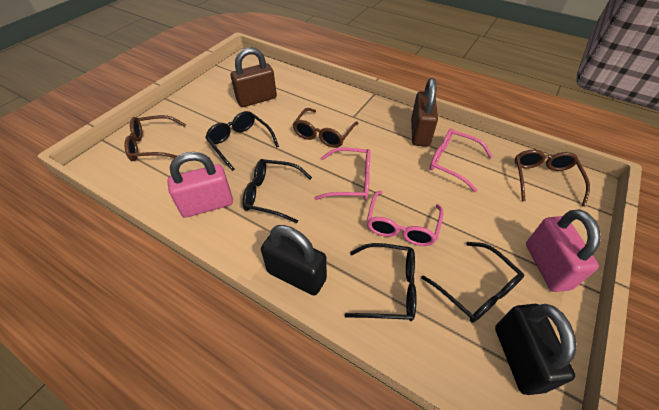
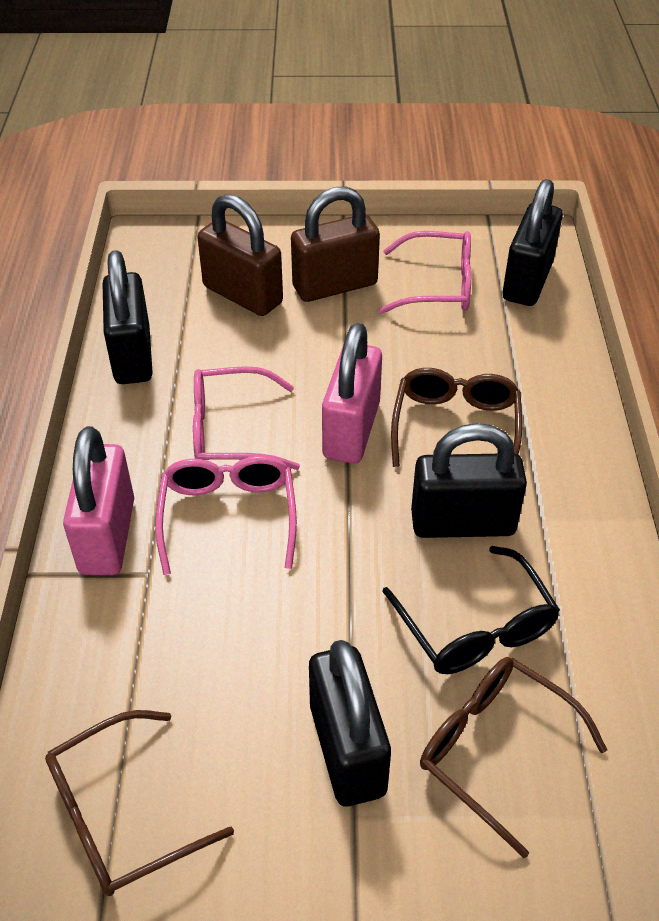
black glasses: 4 -> 1
black padlock: 2 -> 4

